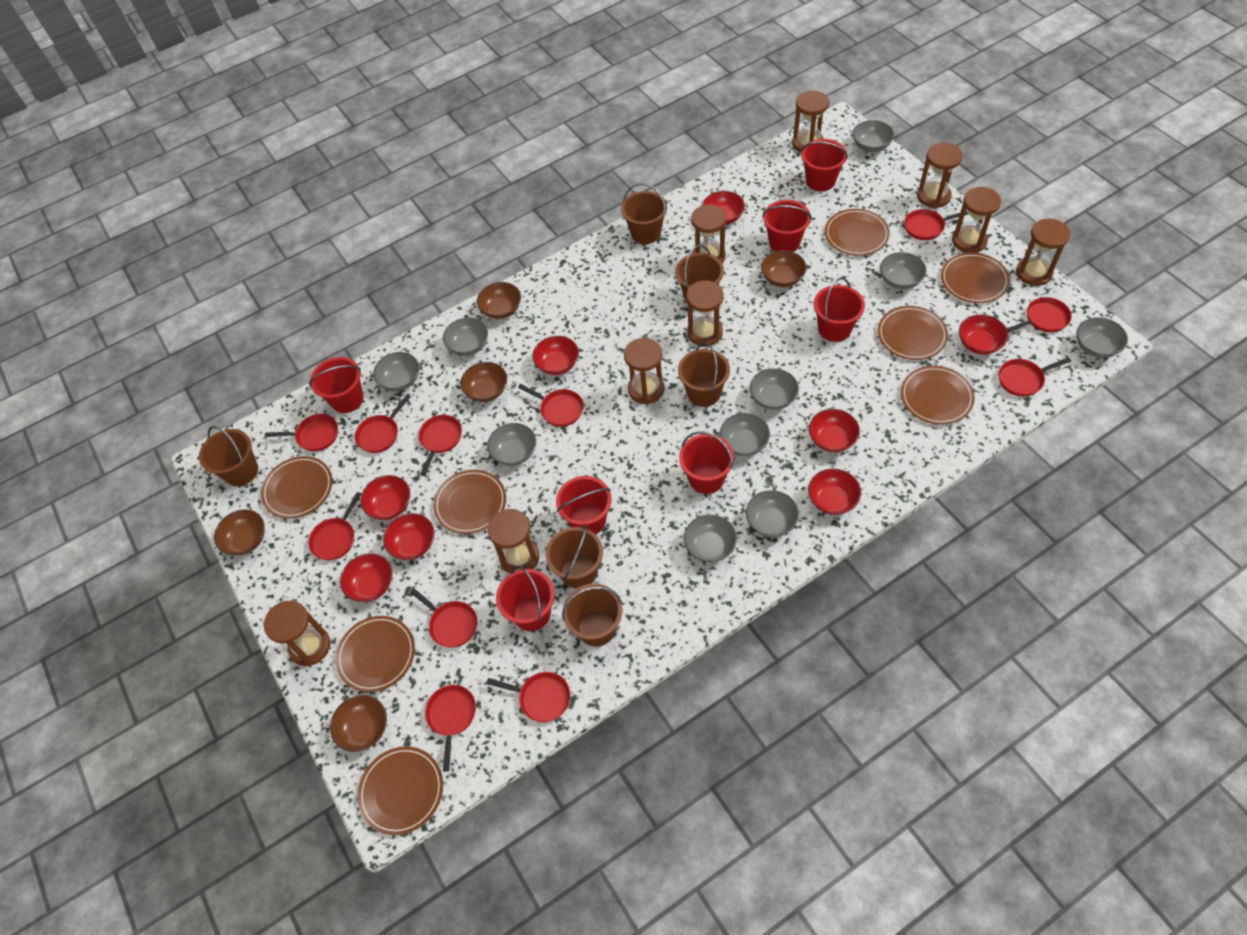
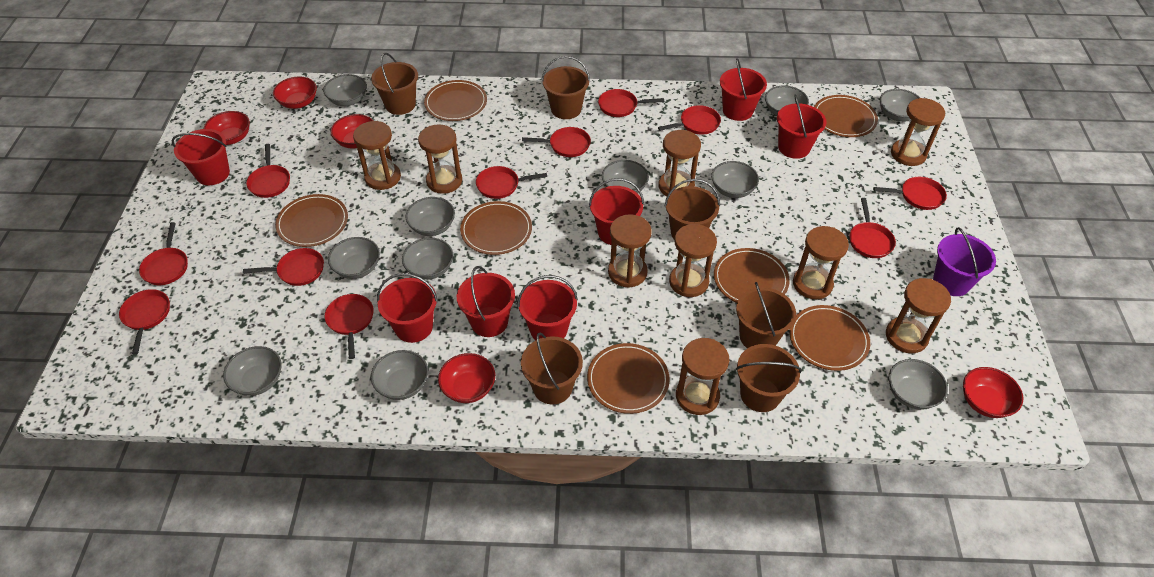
brown bowl: 5 -> 0
brown plate: 8 -> 7
grey bowl: 10 -> 11
purple bucket: 0 -> 1
red bowl: 8 -> 5

